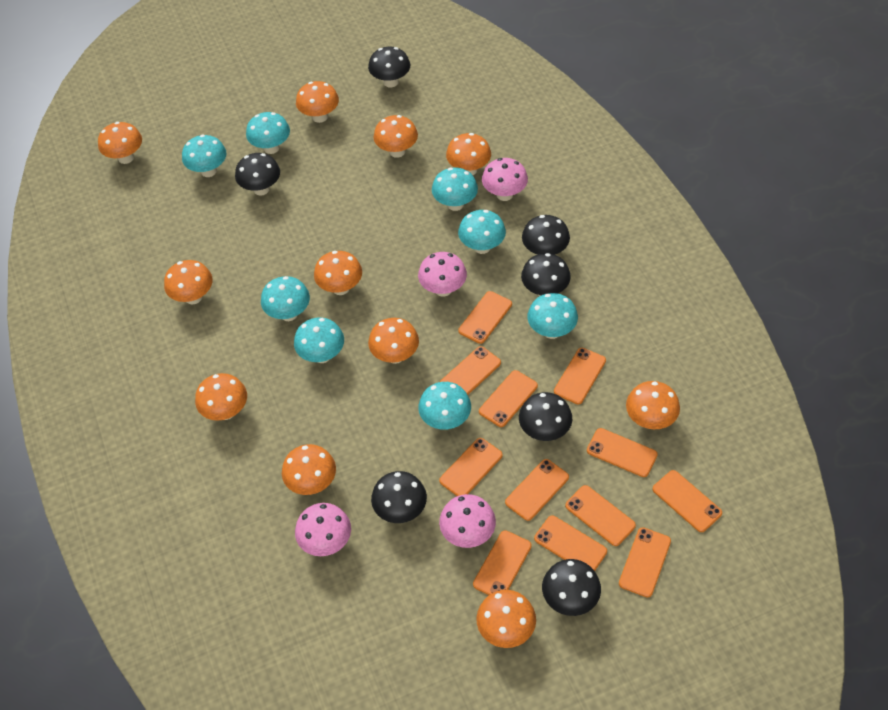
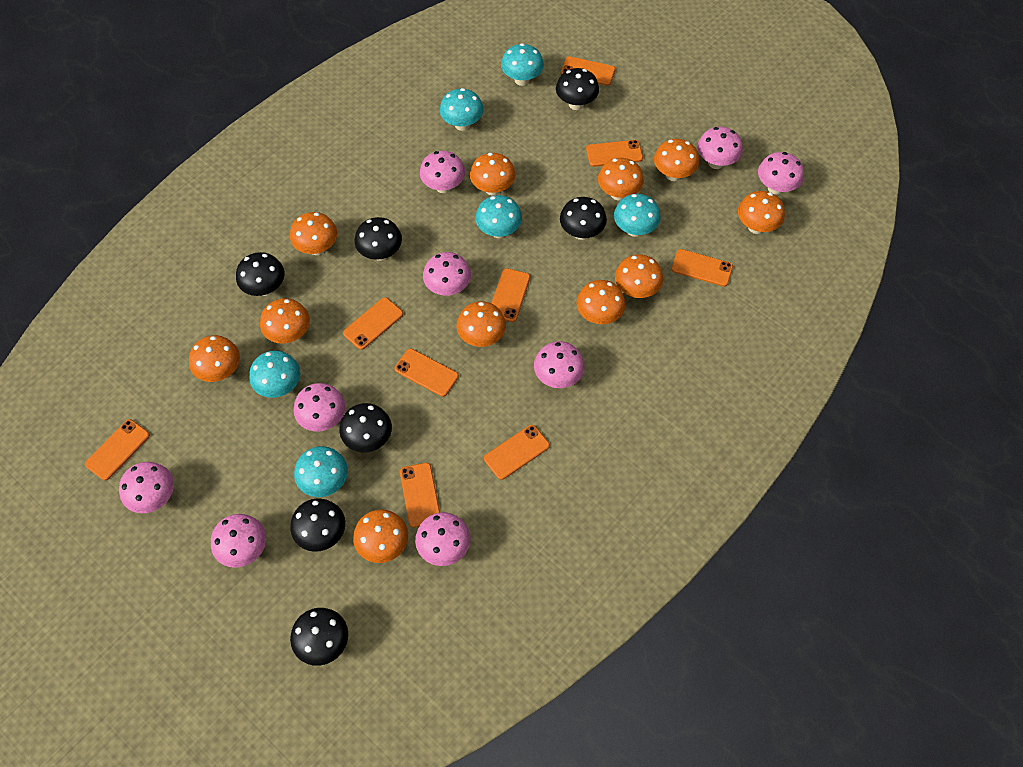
orange phone: 12 -> 9
pink mushroom: 4 -> 9
turquoise mushroom: 8 -> 6

